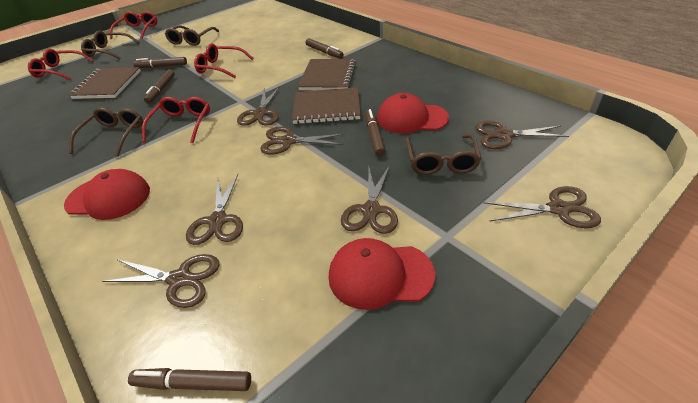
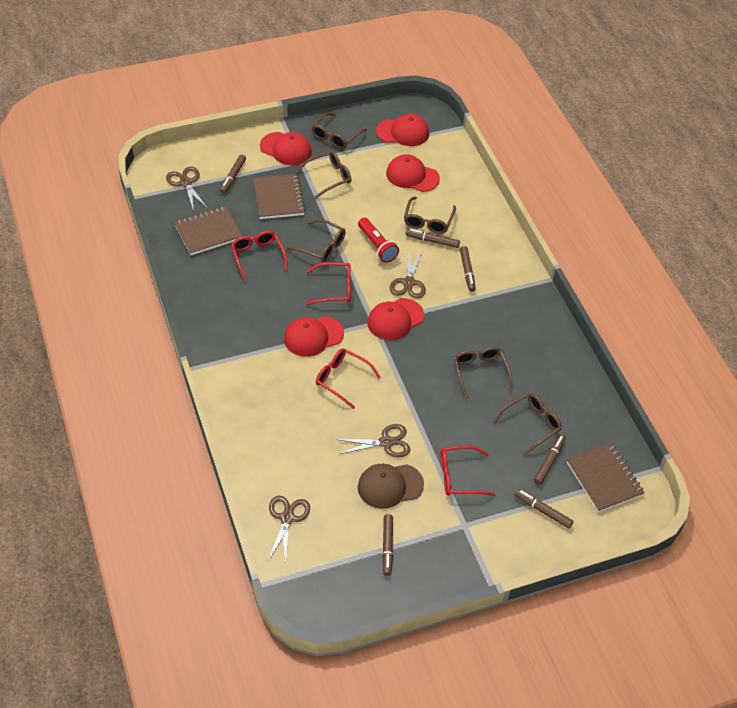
brown cap: 0 -> 1
brown glasses: 4 -> 6
brown marker: 5 -> 6
brown scissors: 7 -> 4
red cap: 3 -> 5
red flashlight: 0 -> 1

